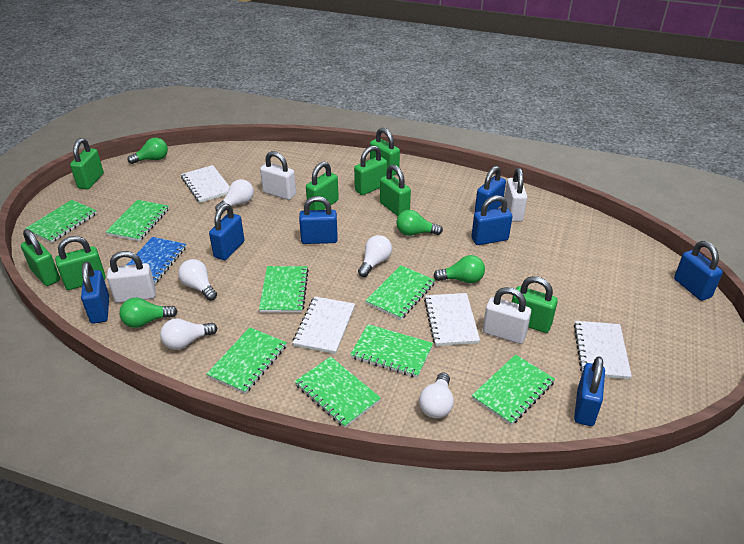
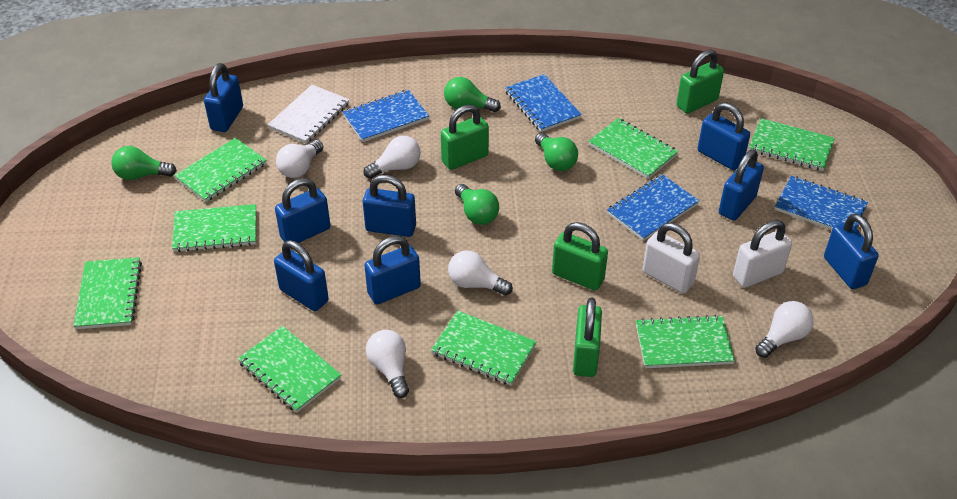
blue notebook: 1 -> 4
blue padlock: 7 -> 8
green padlock: 8 -> 4
white notebook: 4 -> 1
white padlock: 4 -> 2

